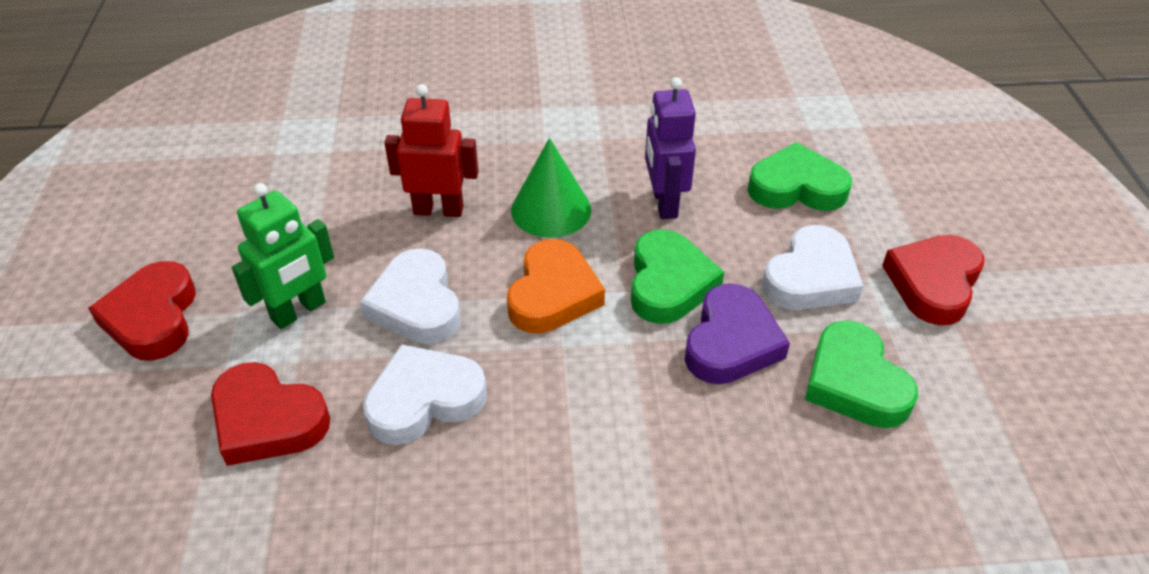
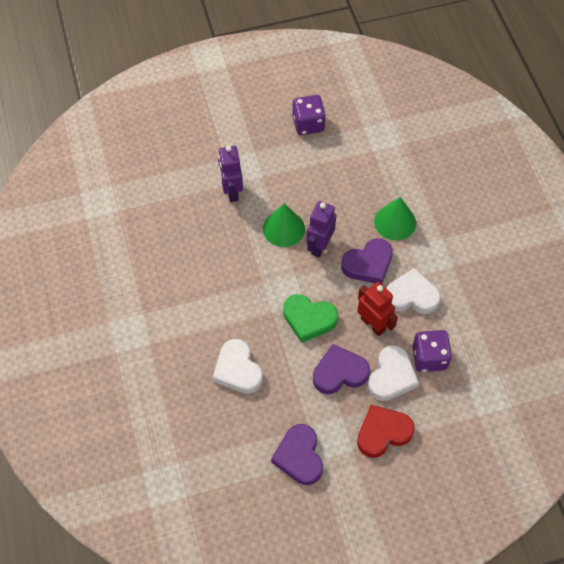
green cone: 1 -> 2
green heart: 3 -> 1
green robot: 1 -> 0
orange heart: 1 -> 0
purple dice: 0 -> 2
purple heart: 1 -> 3
purple robot: 1 -> 2
red heart: 3 -> 1

